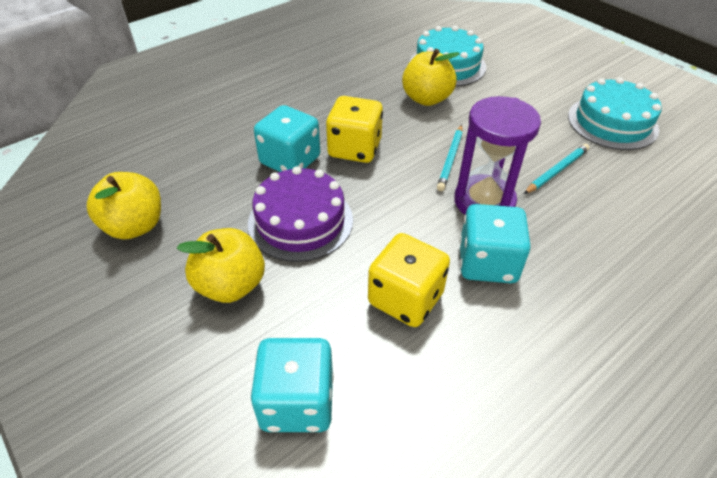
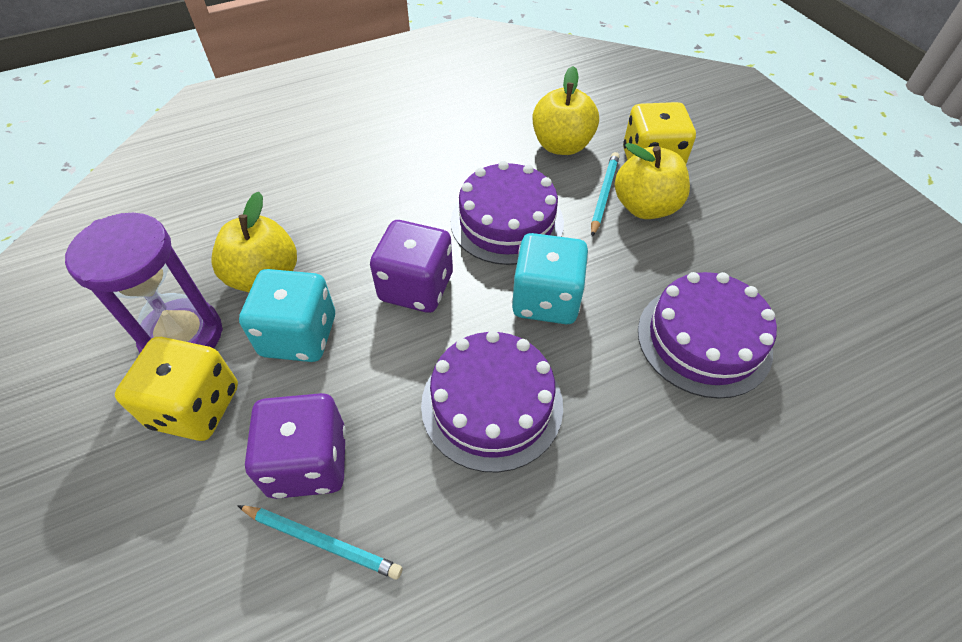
purple cake: 1 -> 3
purple dice: 0 -> 2
turquoise cake: 2 -> 0
turquoise dice: 3 -> 2

